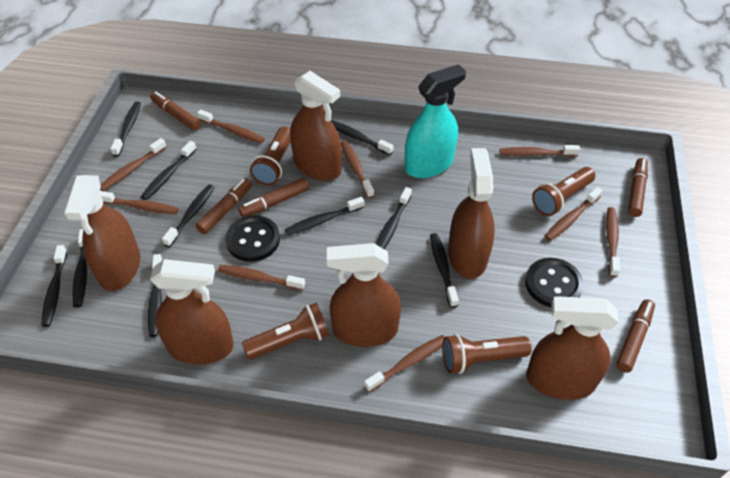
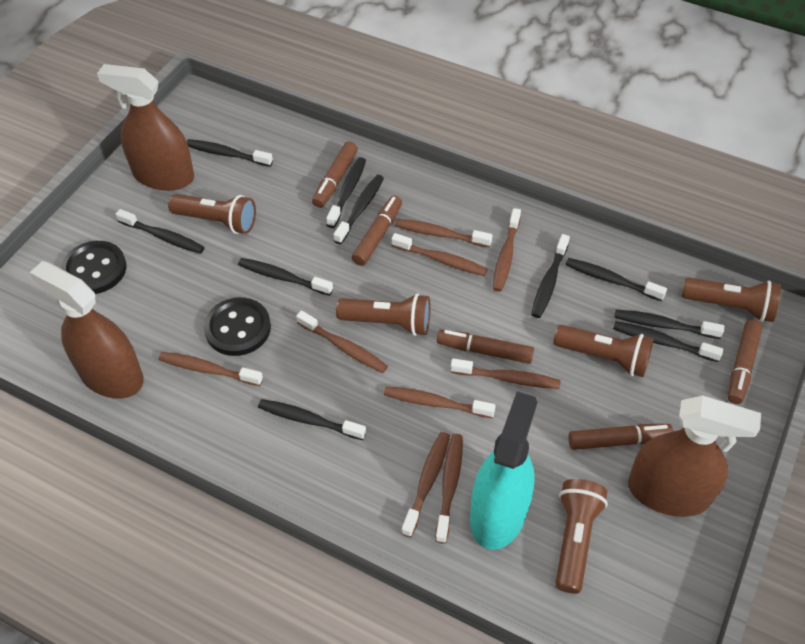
brown flashlight: 4 -> 5
brown spray bottle: 6 -> 3

